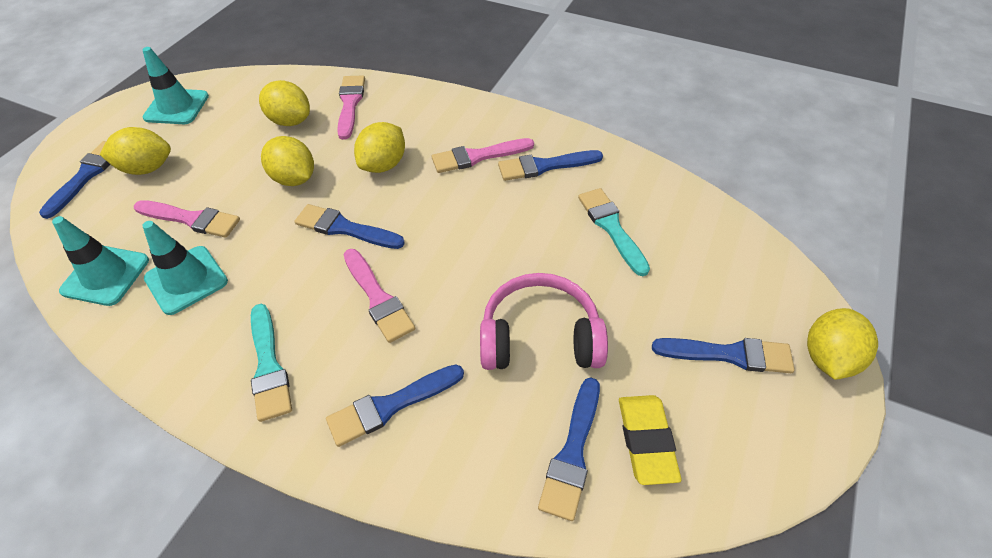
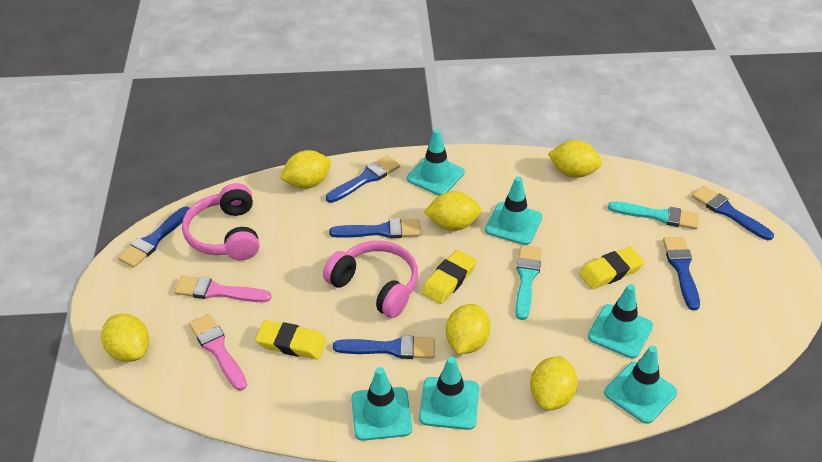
pink brush: 4 -> 2
pink headphones: 1 -> 2
turquoise traffic cone: 3 -> 6
yellow eraser: 1 -> 3
yellow lemon: 5 -> 6

